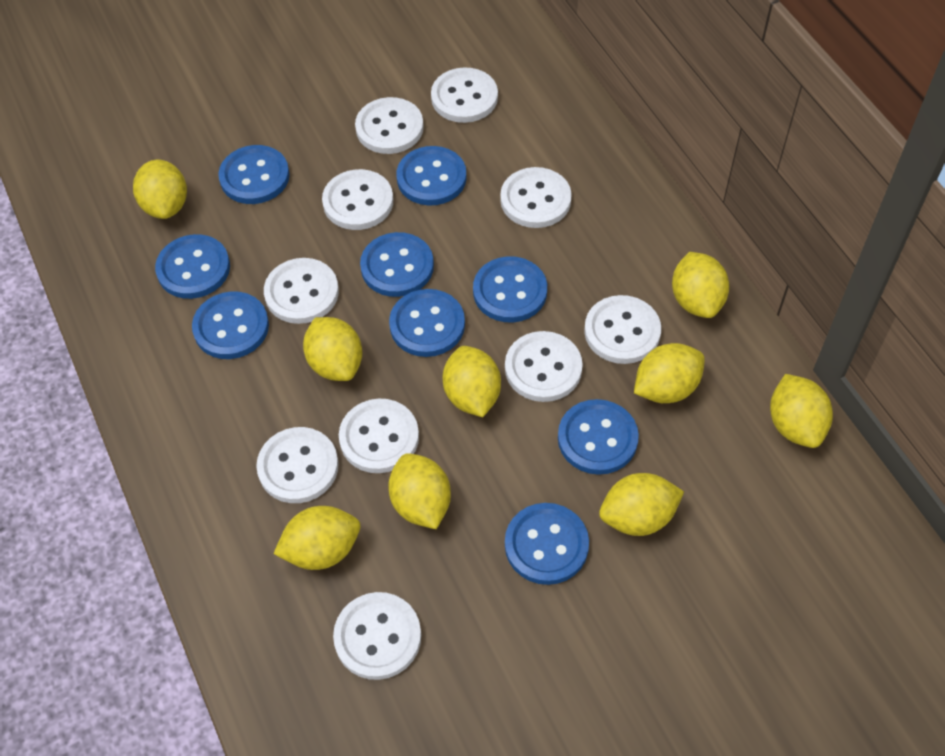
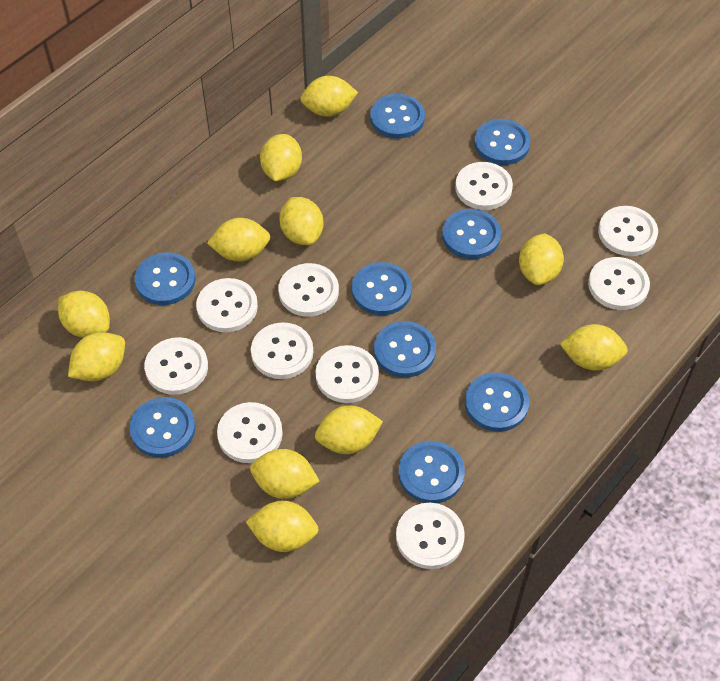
yellow lemon: 9 -> 11

